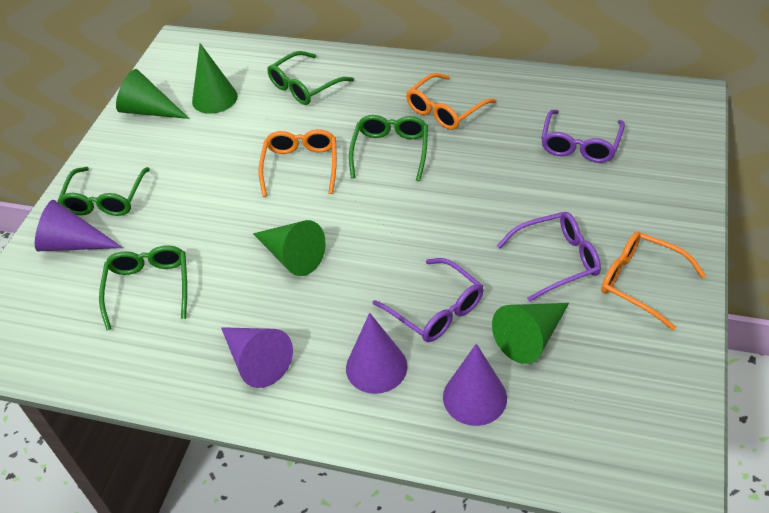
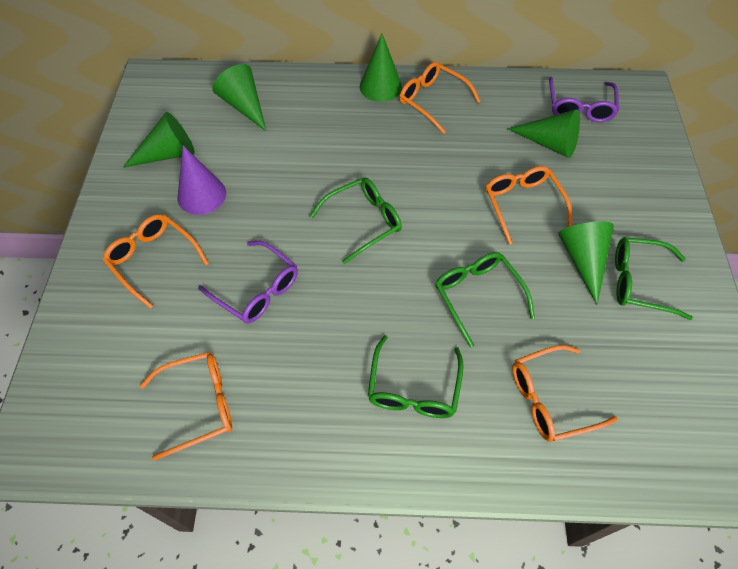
green cone: 4 -> 5
orange glasses: 3 -> 5
purple cone: 4 -> 1
purple glasses: 3 -> 2

